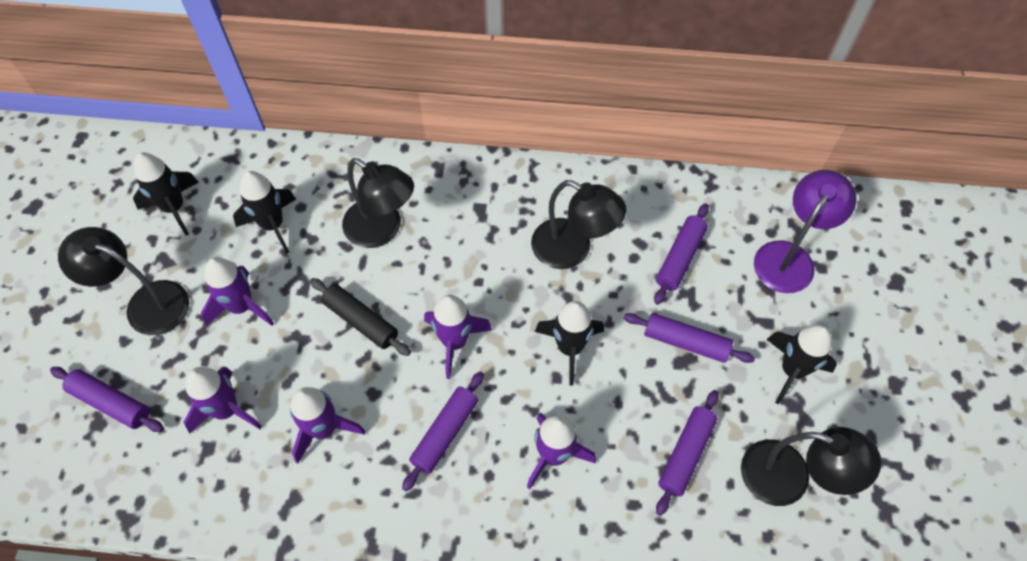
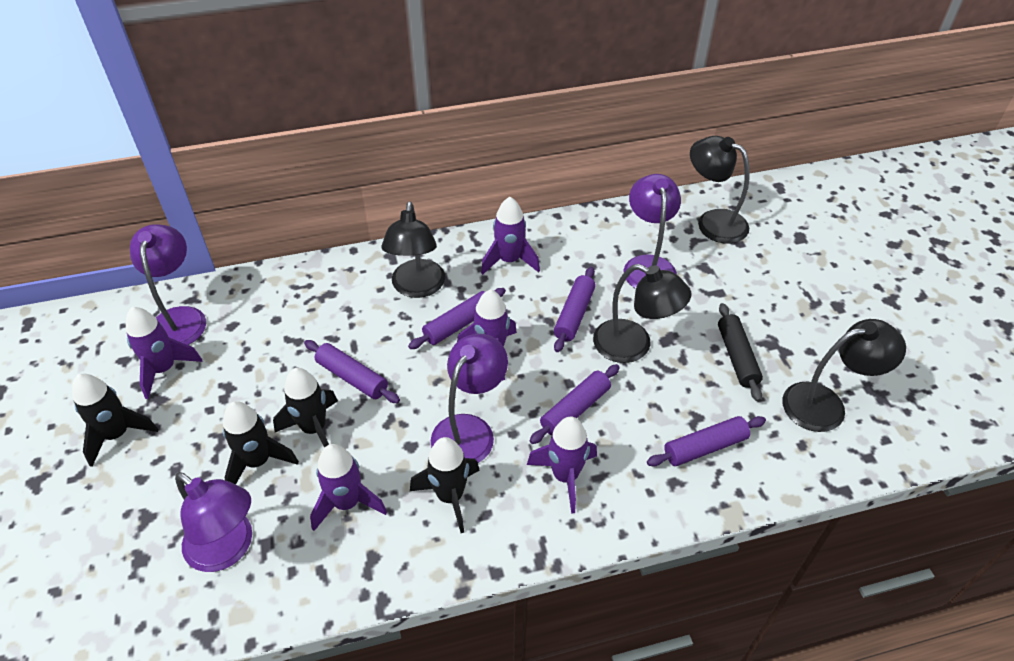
purple lamp: 1 -> 4

